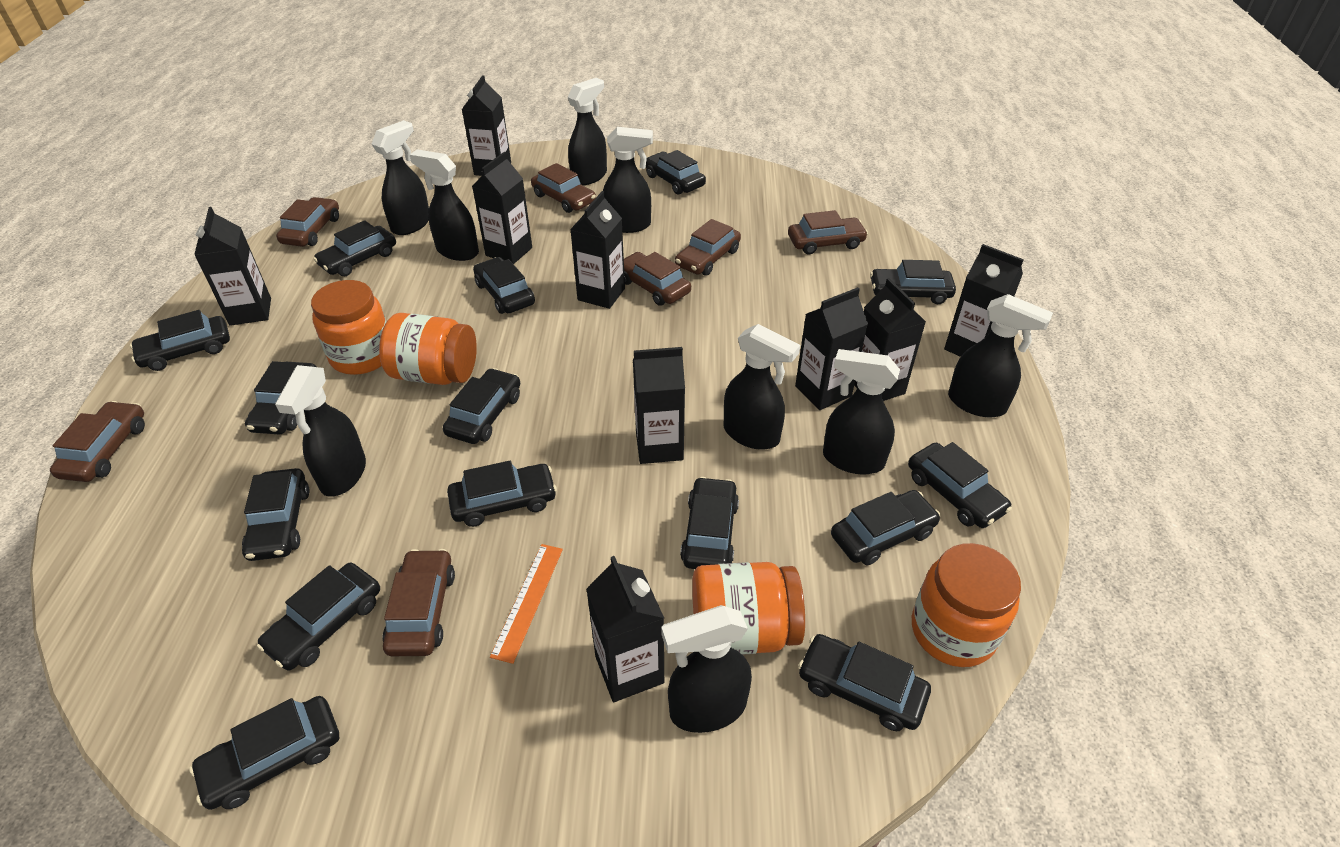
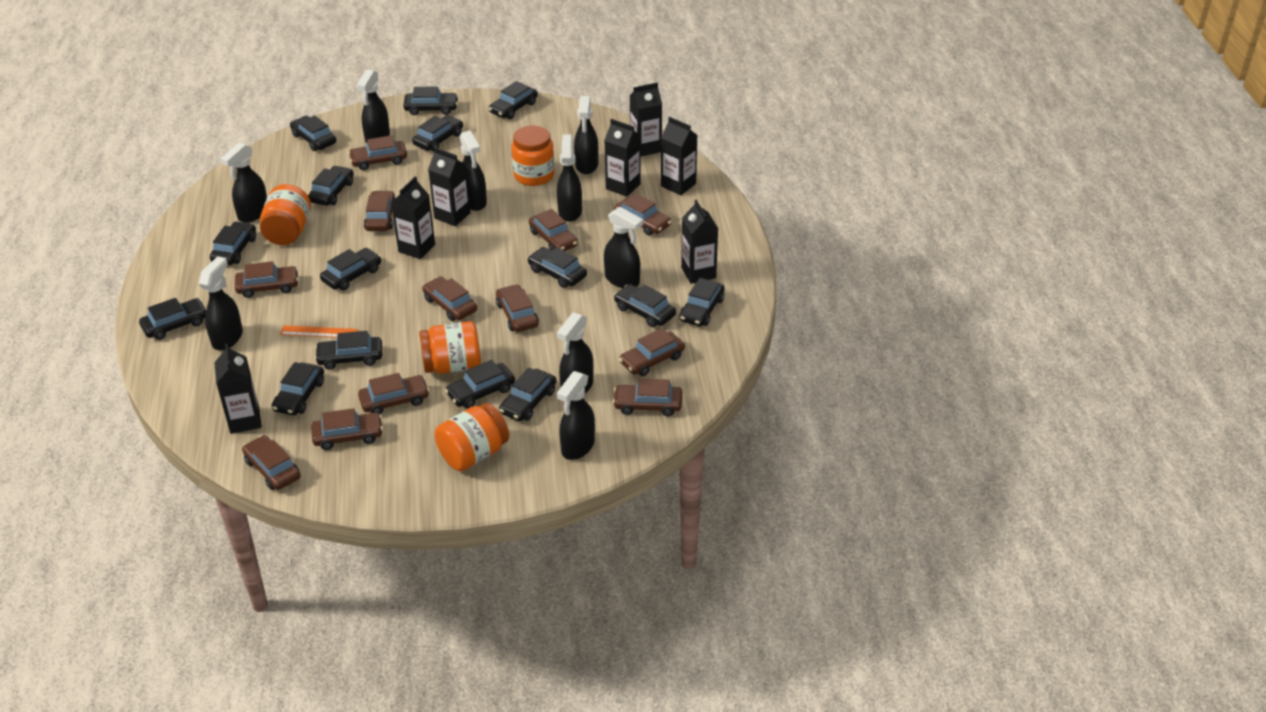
black carton: 9 -> 7
brown car: 7 -> 12

